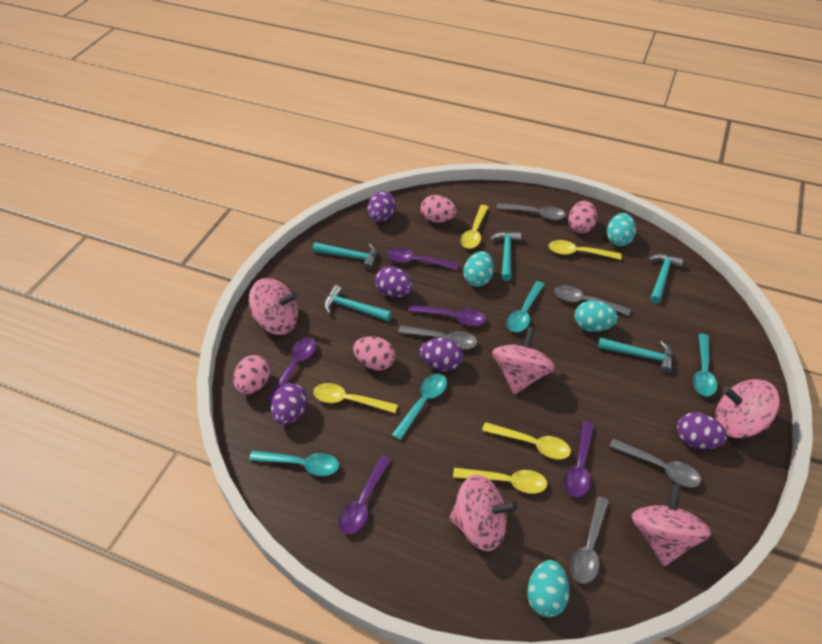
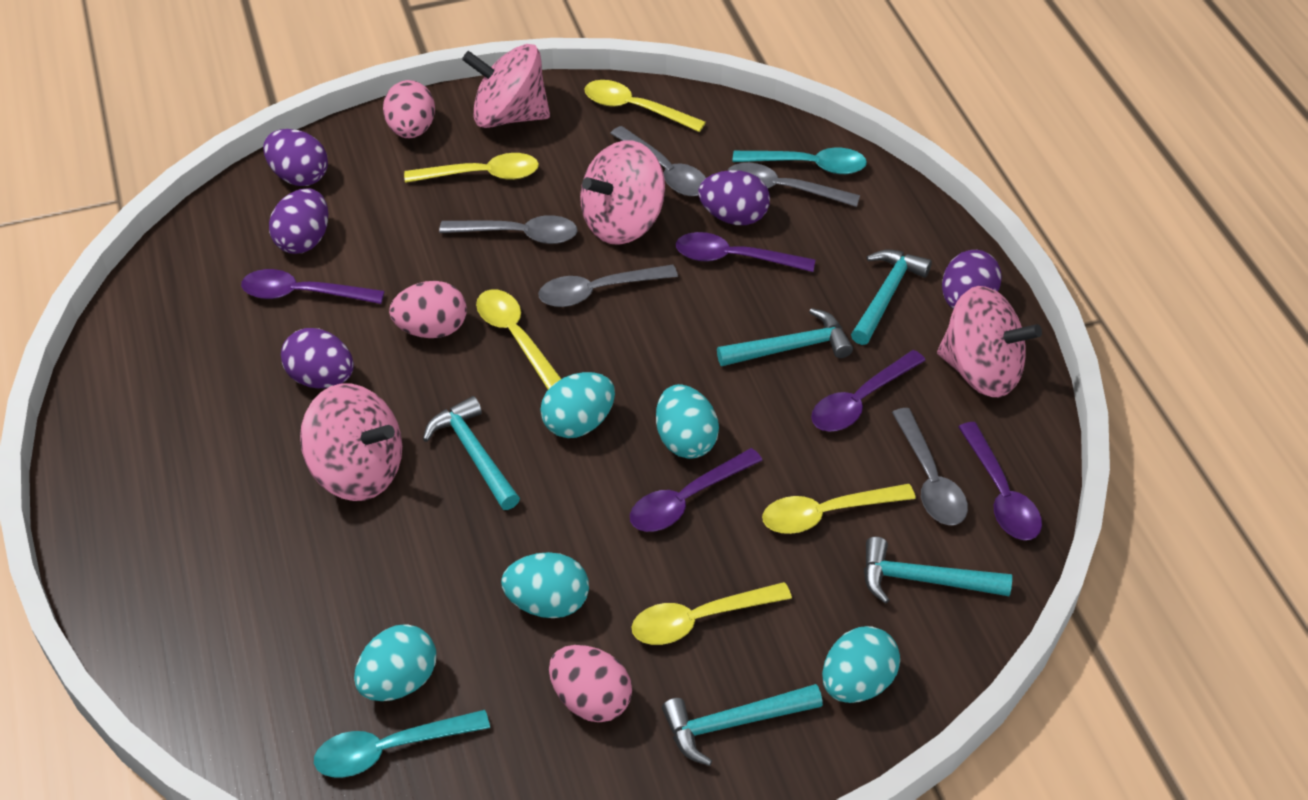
pink egg: 4 -> 3
pink spinning top: 5 -> 4
turquoise egg: 4 -> 5
turquoise spoon: 4 -> 2

